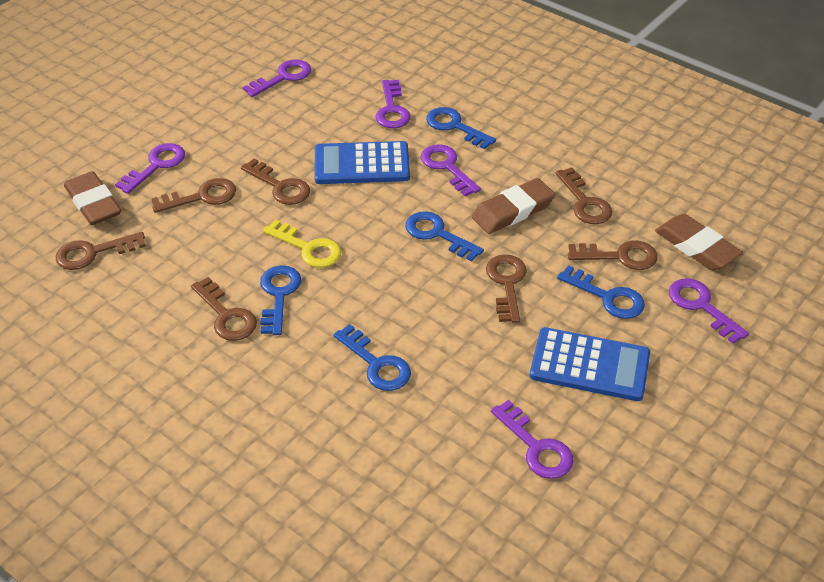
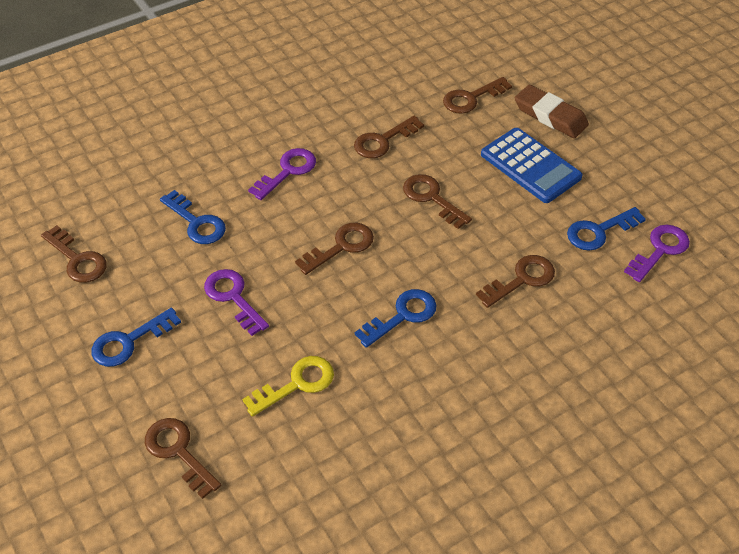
blue calculator: 2 -> 1
blue key: 5 -> 4
brown eraser: 3 -> 1
purple key: 6 -> 3

